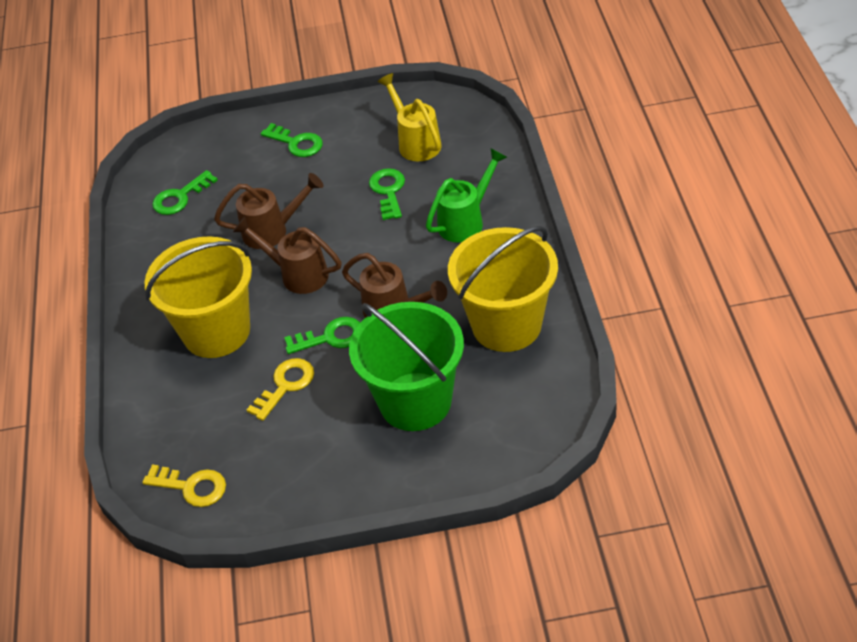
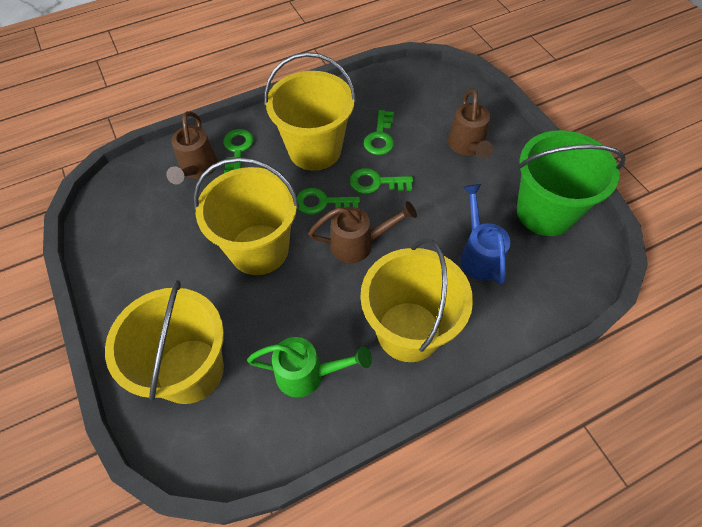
blue watering can: 0 -> 1
yellow bucket: 2 -> 4
yellow key: 2 -> 0
yellow watering can: 1 -> 0

